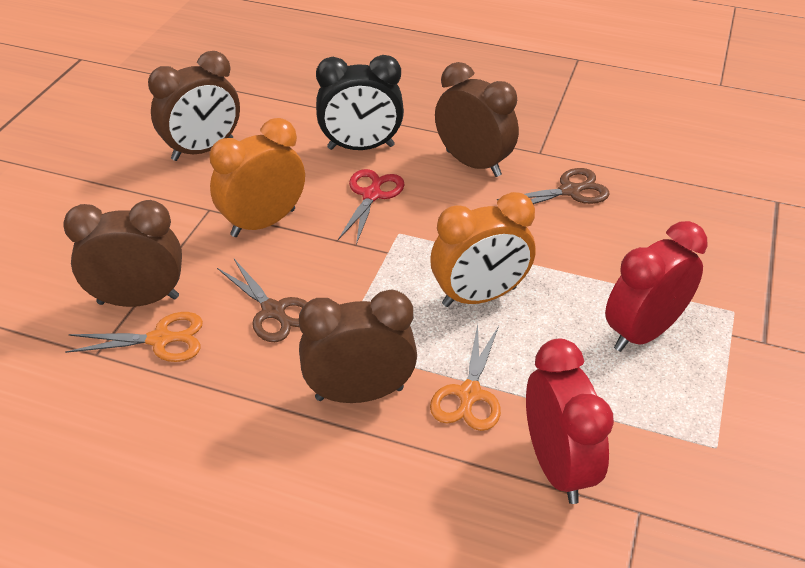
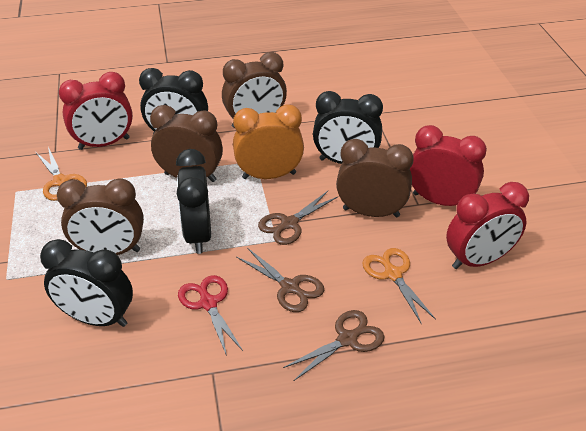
black clock: 1 -> 4
brown scissors: 2 -> 3
orange clock: 2 -> 1
red clock: 2 -> 3

